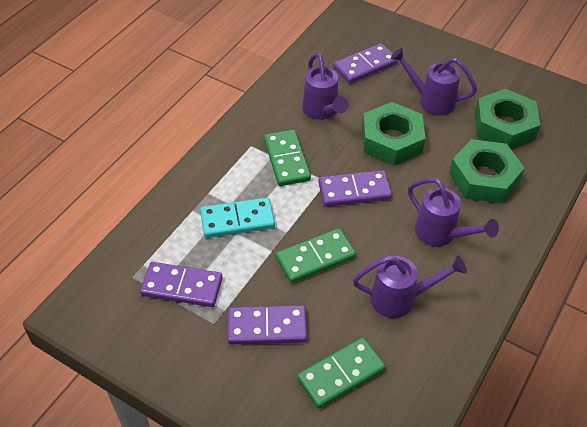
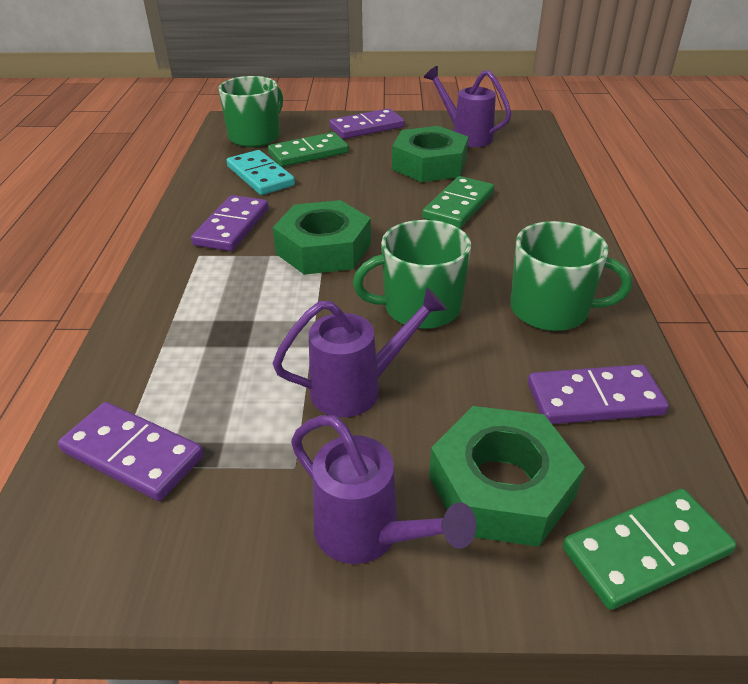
green mug: 0 -> 3
purple watering can: 4 -> 3

